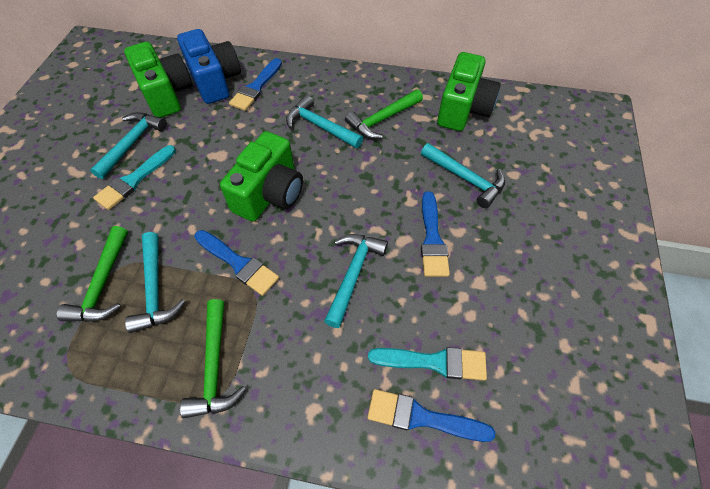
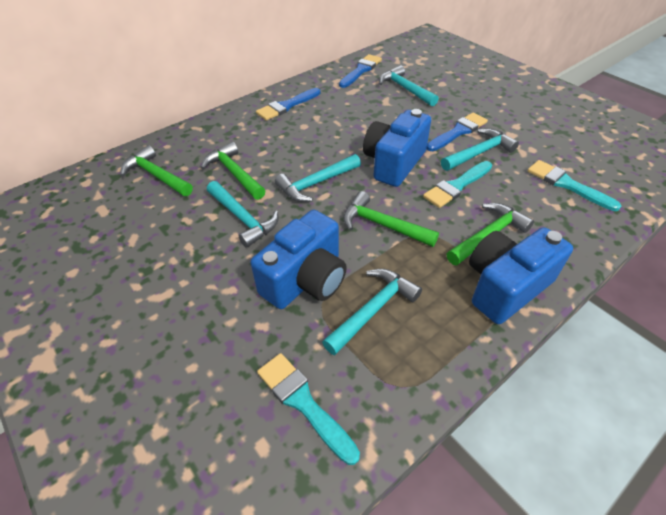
blue brush: 4 -> 3
blue camera: 1 -> 3
green camera: 3 -> 0
green hammer: 3 -> 4
turquoise brush: 2 -> 3

